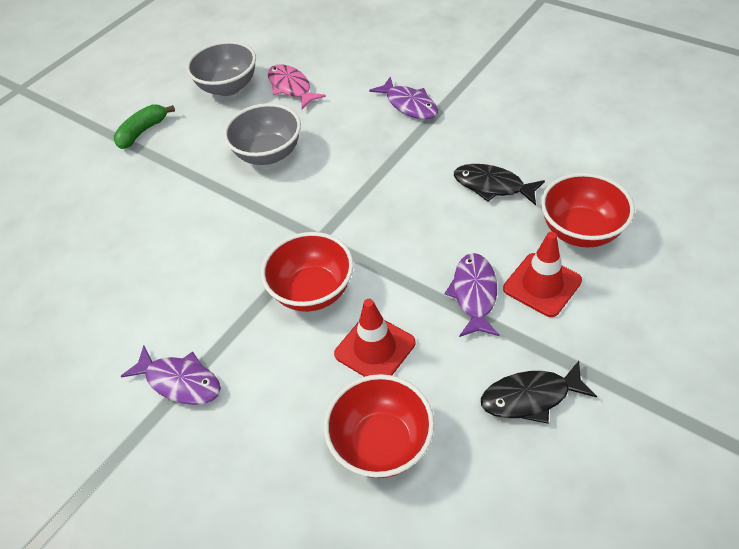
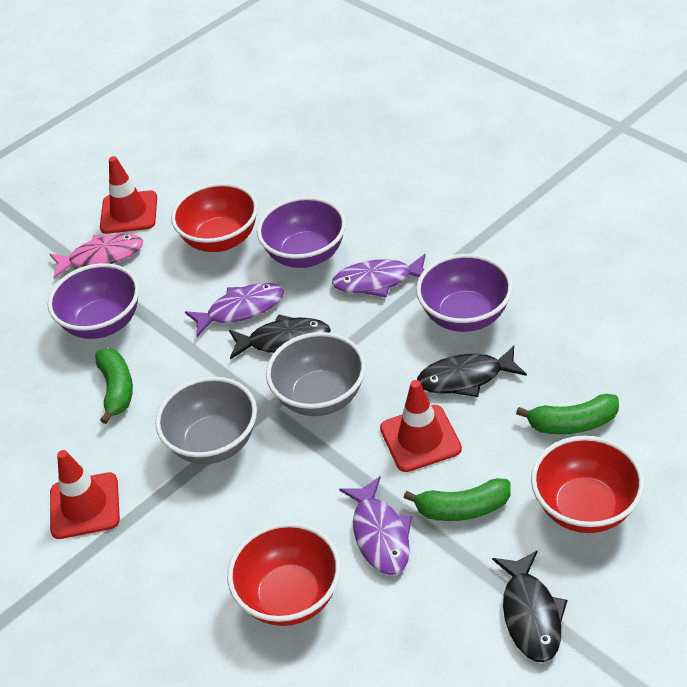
black fish: 2 -> 3
green banana: 1 -> 3
purple bowl: 0 -> 3
red traffic cone: 2 -> 3

